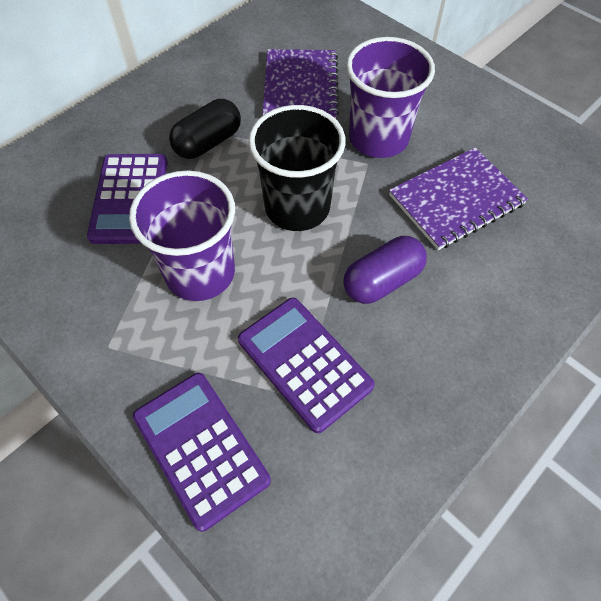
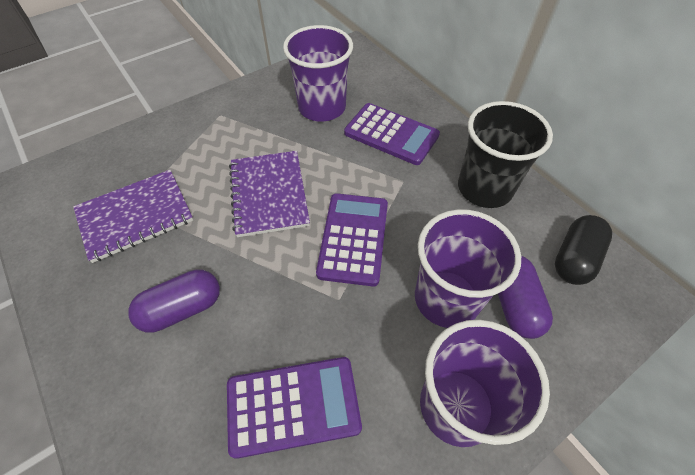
purple capsule: 1 -> 2
purple cup: 2 -> 3

